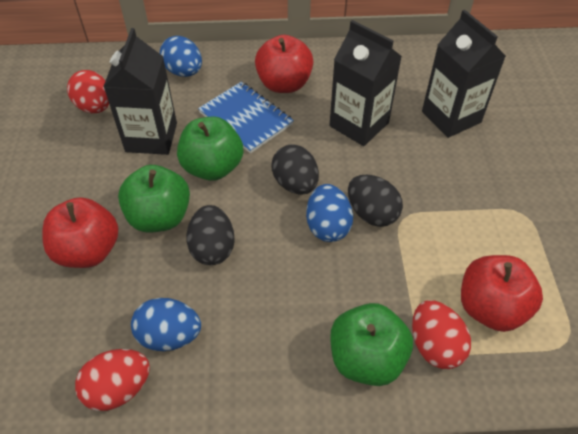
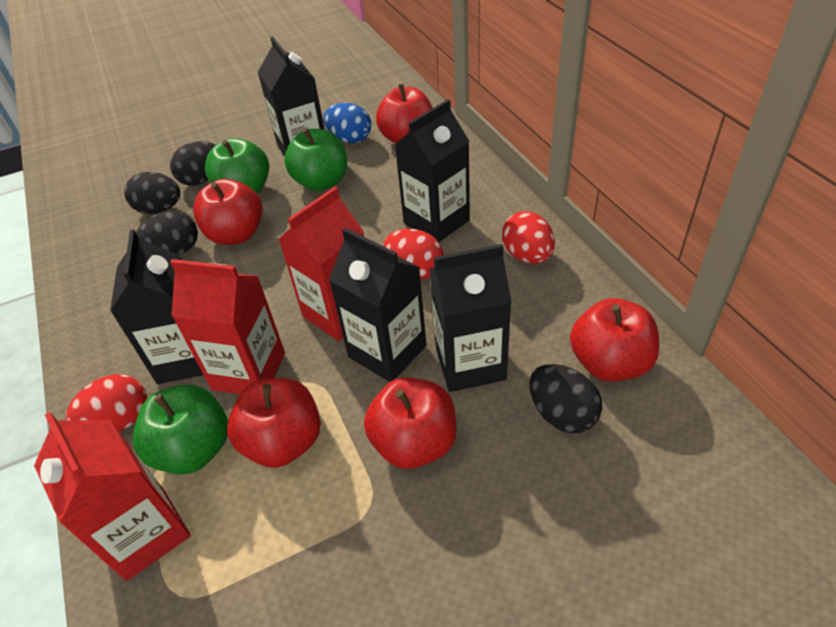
black carton: 3 -> 5
black egg: 3 -> 4
blue egg: 3 -> 1
blue notebook: 1 -> 0
red apple: 3 -> 5
red carton: 0 -> 3

